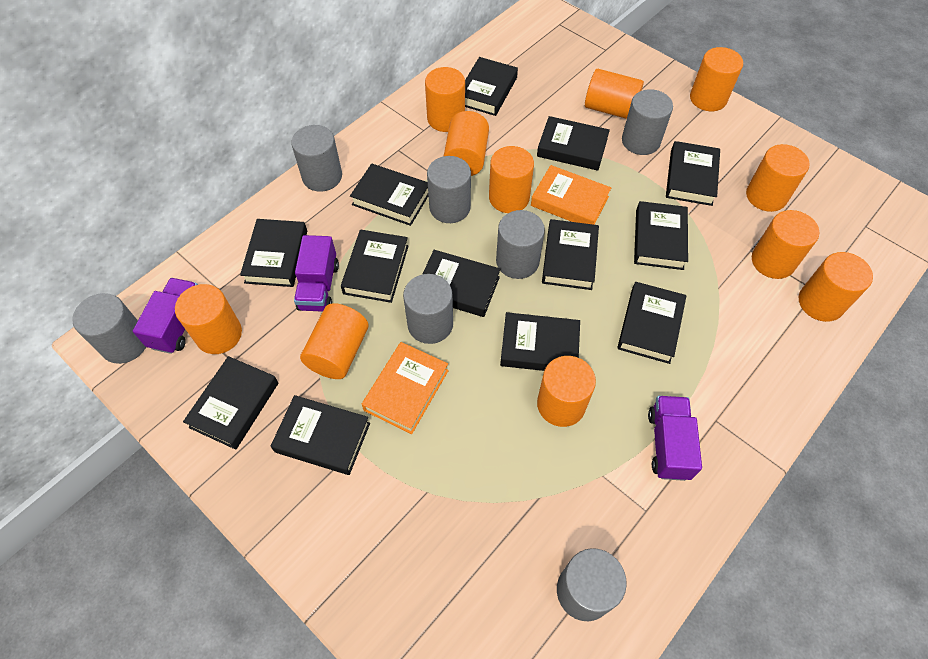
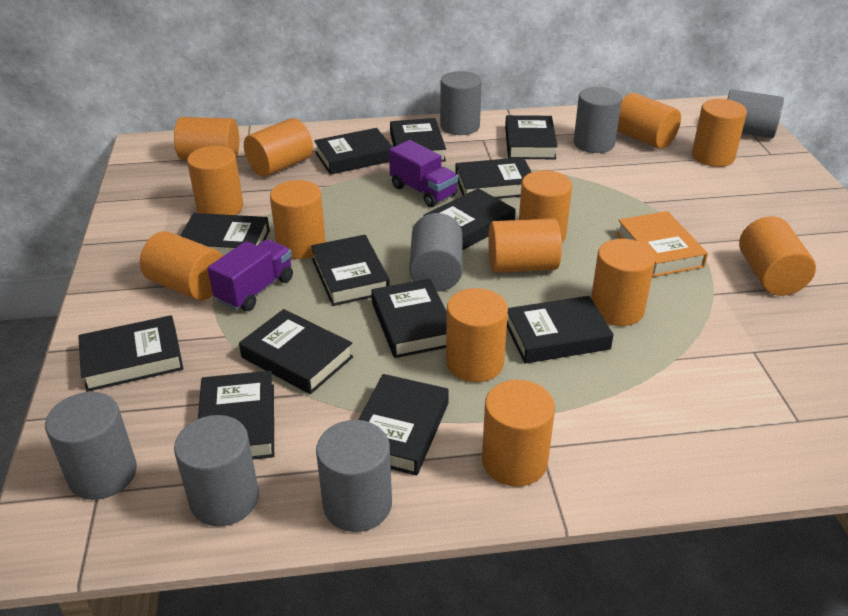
orange book: 2 -> 1
orange cylinder: 11 -> 13
purple truck: 3 -> 2

